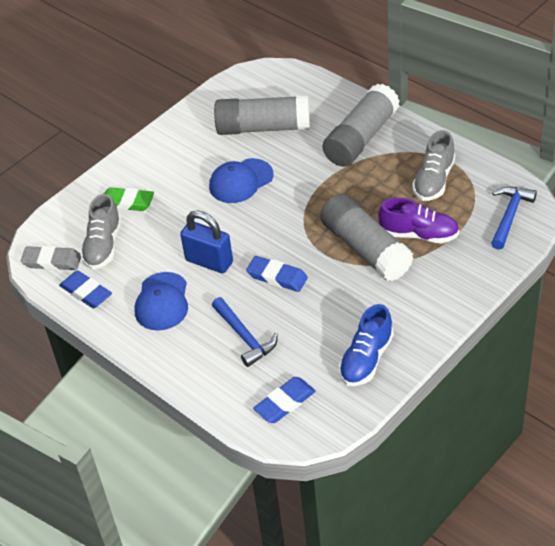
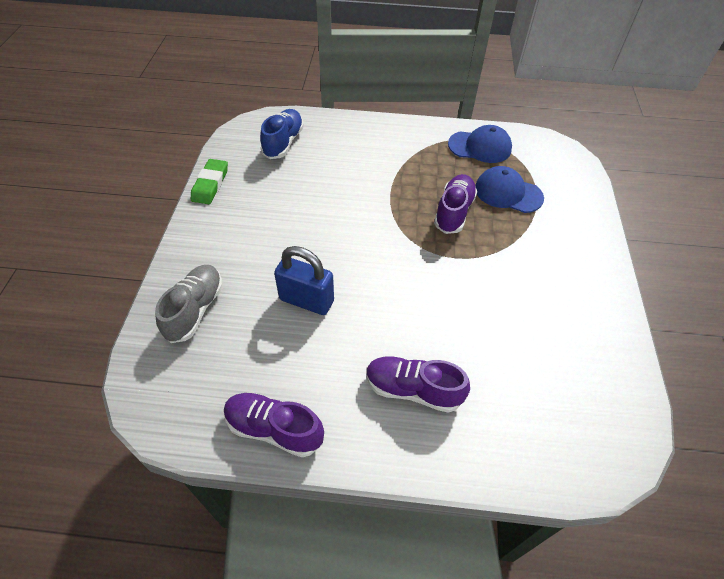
blue eraser: 3 -> 0
blue hammer: 2 -> 0
grey eraser: 1 -> 0
grey glue stick: 3 -> 0
grey shoe: 2 -> 1
purple shoe: 1 -> 3

